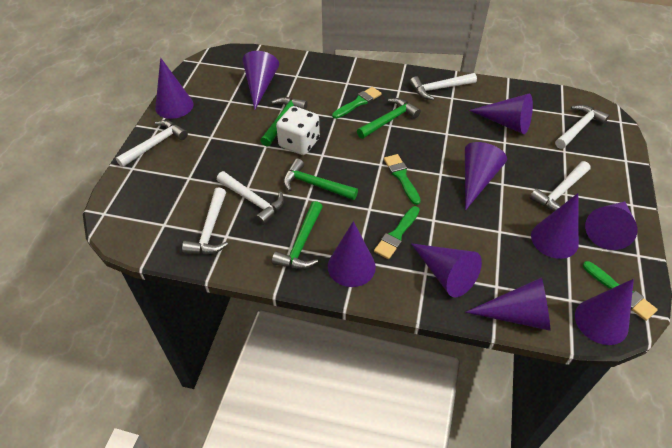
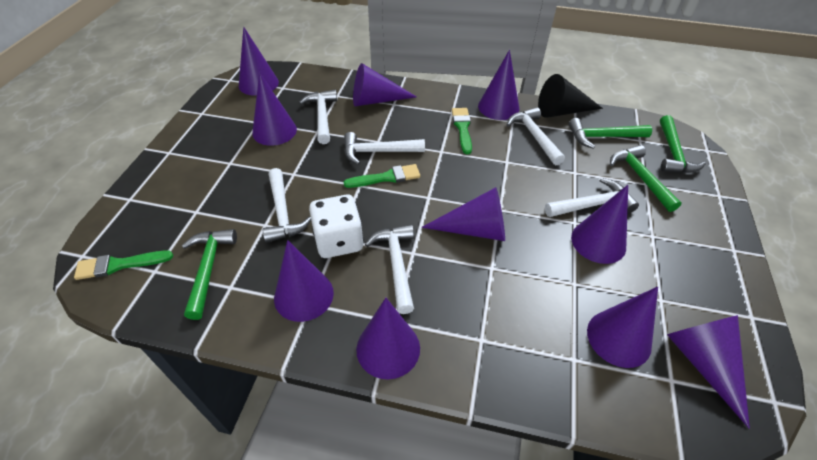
black cone: 0 -> 1
green brush: 4 -> 3

